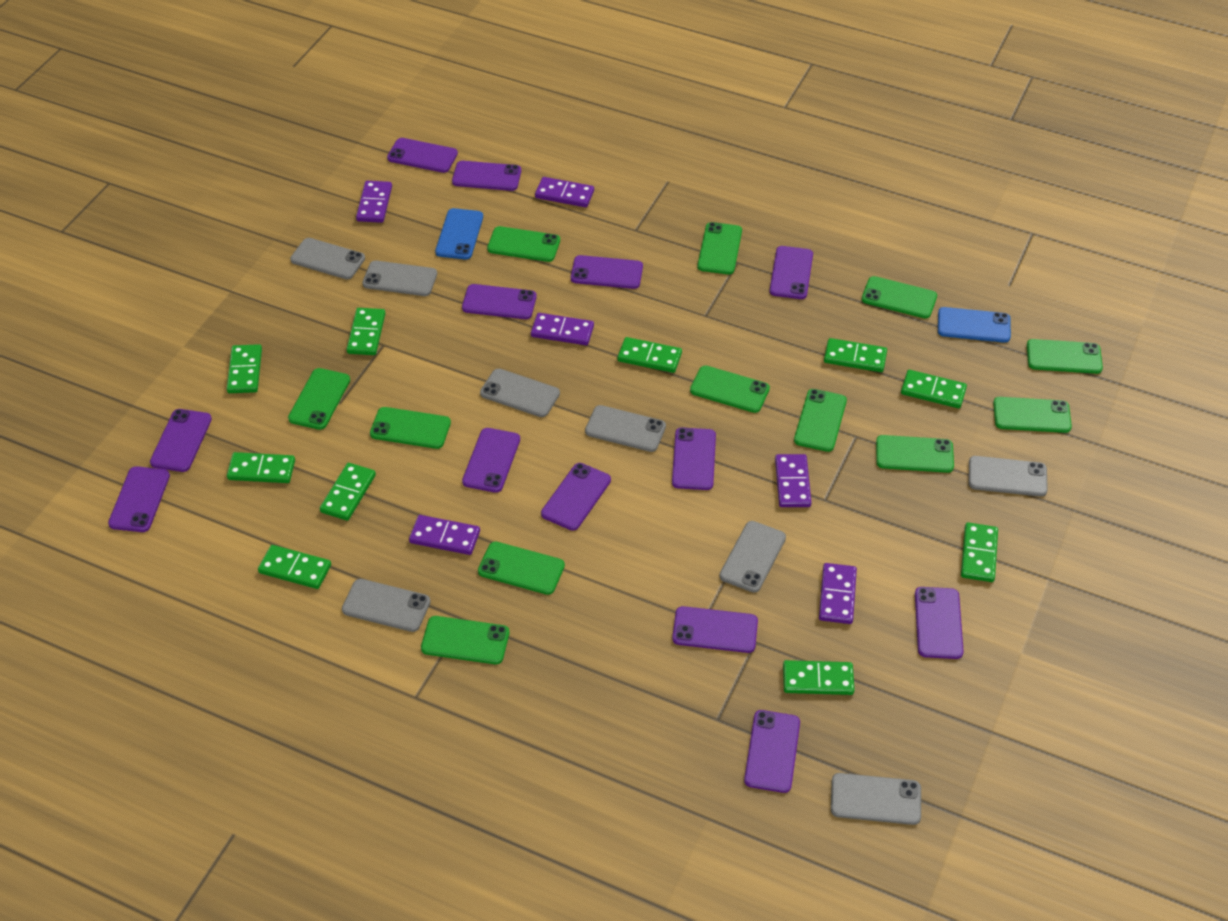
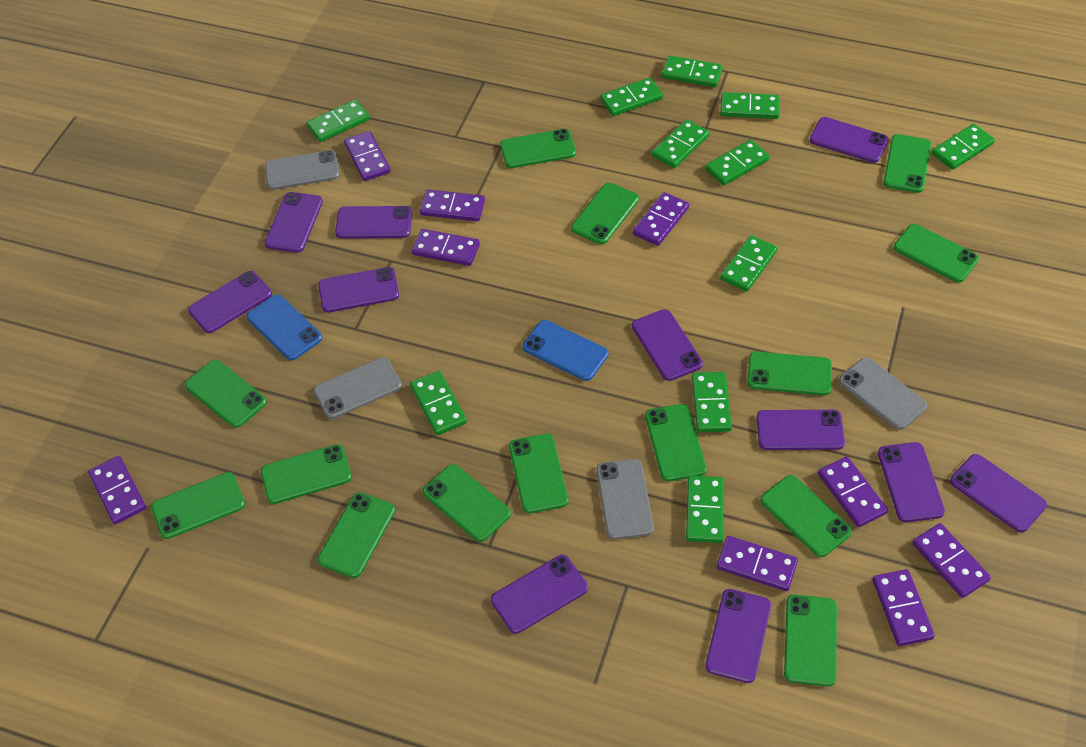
green domino: 10 -> 11
green phone: 12 -> 14
grey phone: 8 -> 4
purple domino: 6 -> 9
purple phone: 13 -> 11

